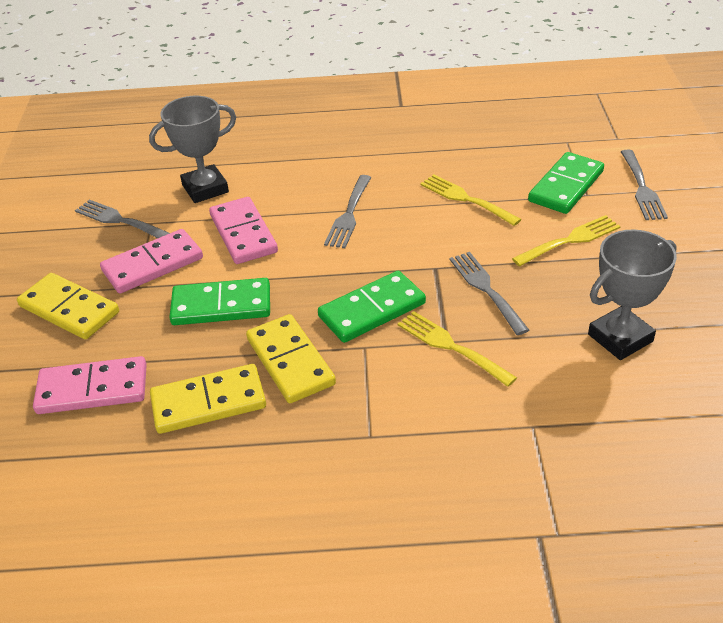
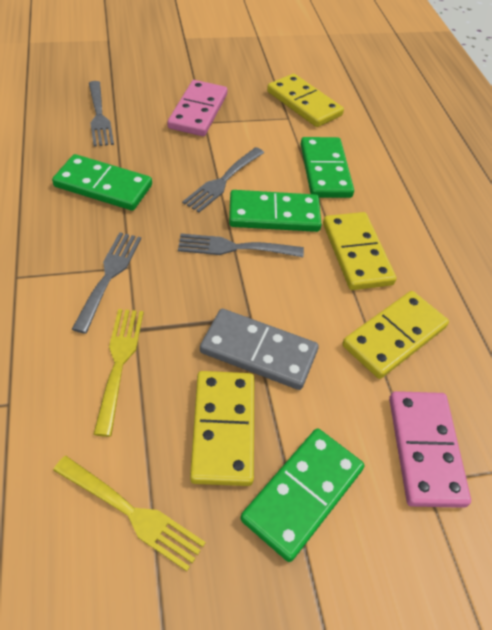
green domino: 3 -> 4
grey domino: 0 -> 1
grey trophy: 2 -> 0
pink domino: 3 -> 2
yellow domino: 3 -> 4
yellow fork: 3 -> 2

